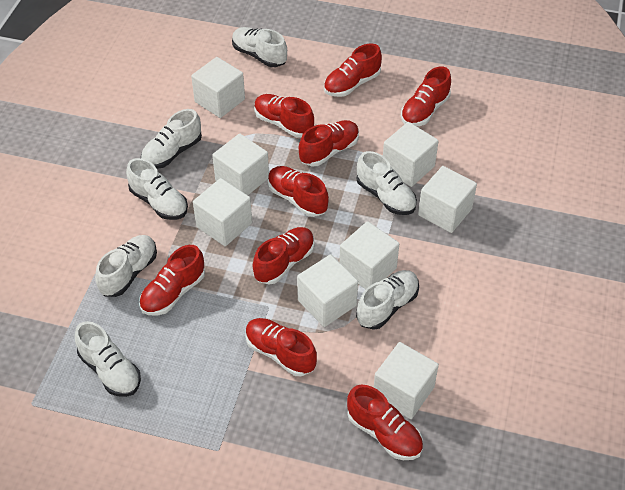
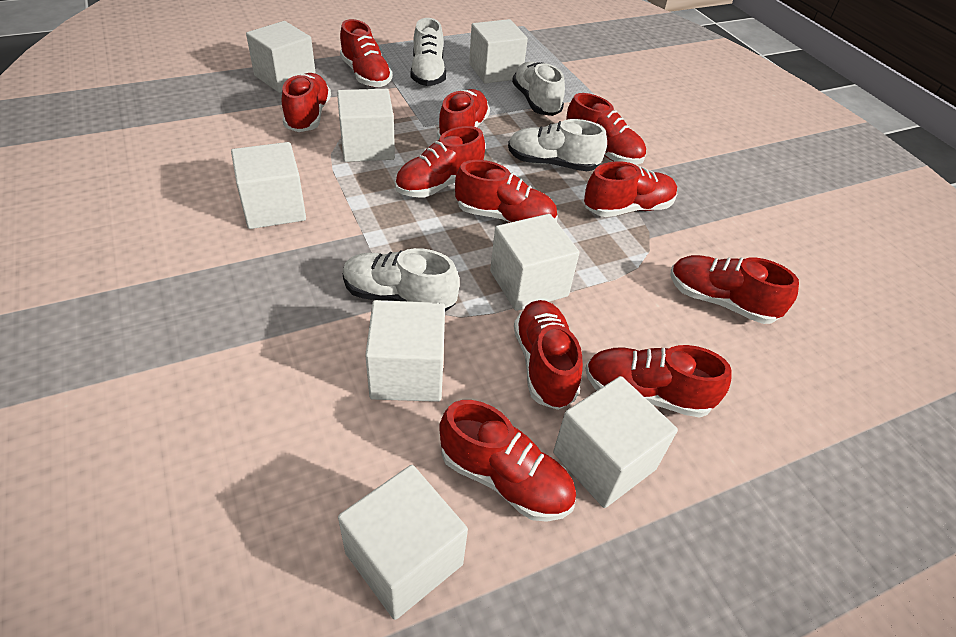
red shoe: 9 -> 11
white shoe: 7 -> 4

